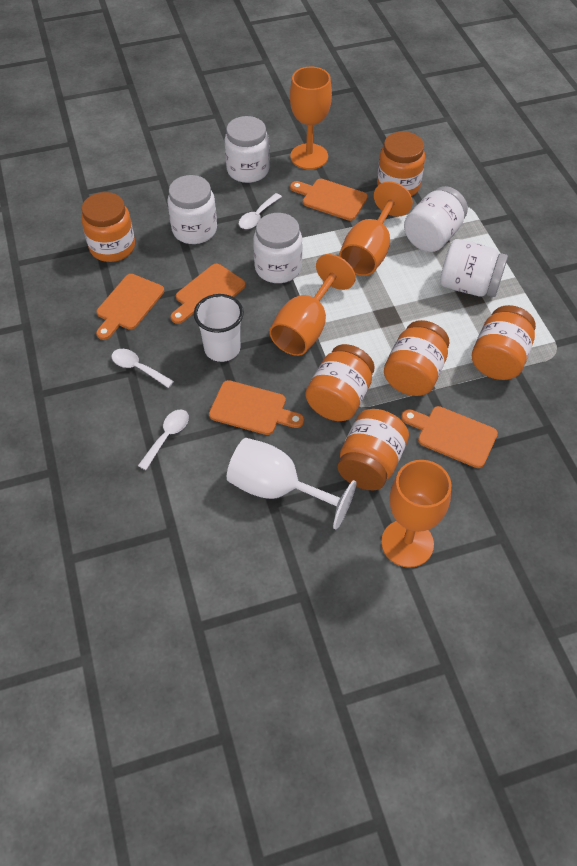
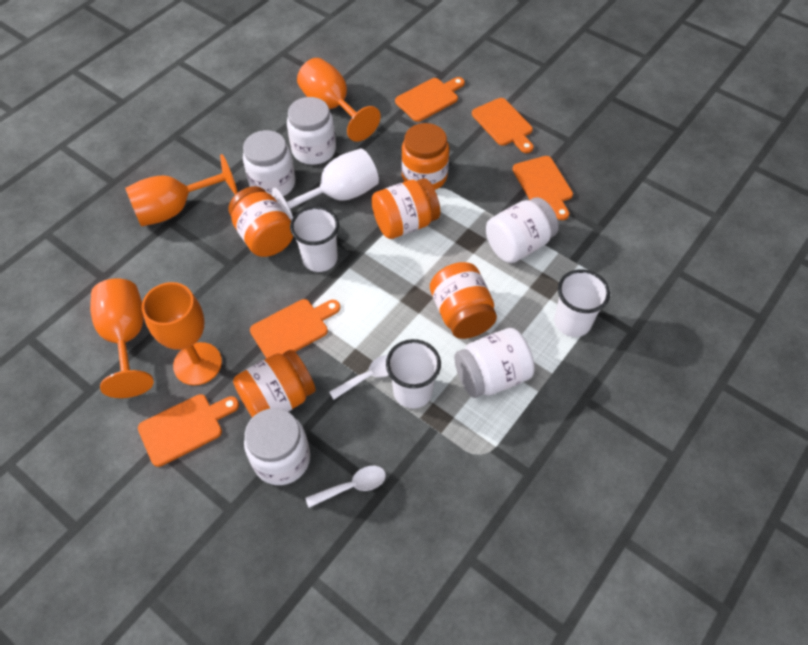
orange jar: 6 -> 5
white cup: 1 -> 3
white spoon: 3 -> 2

